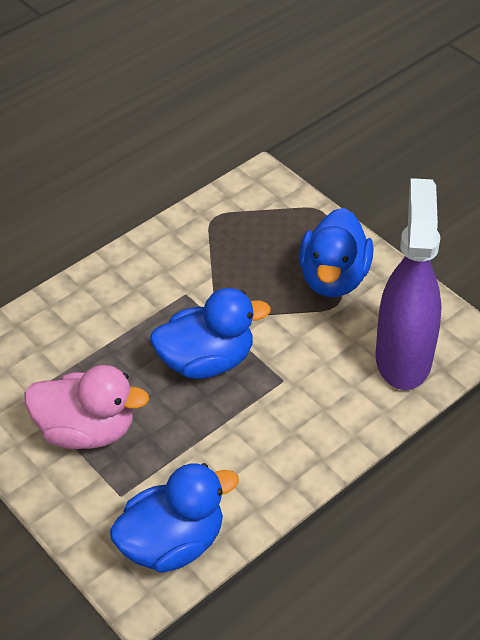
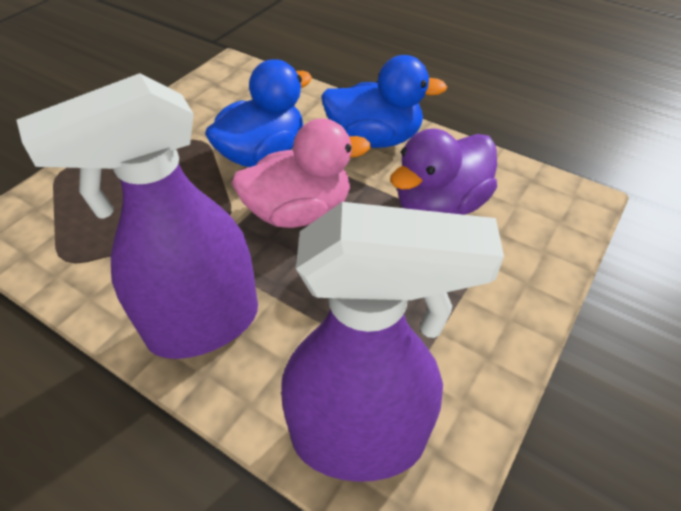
blue duck: 3 -> 2
purple duck: 0 -> 1
purple spray bottle: 1 -> 2

